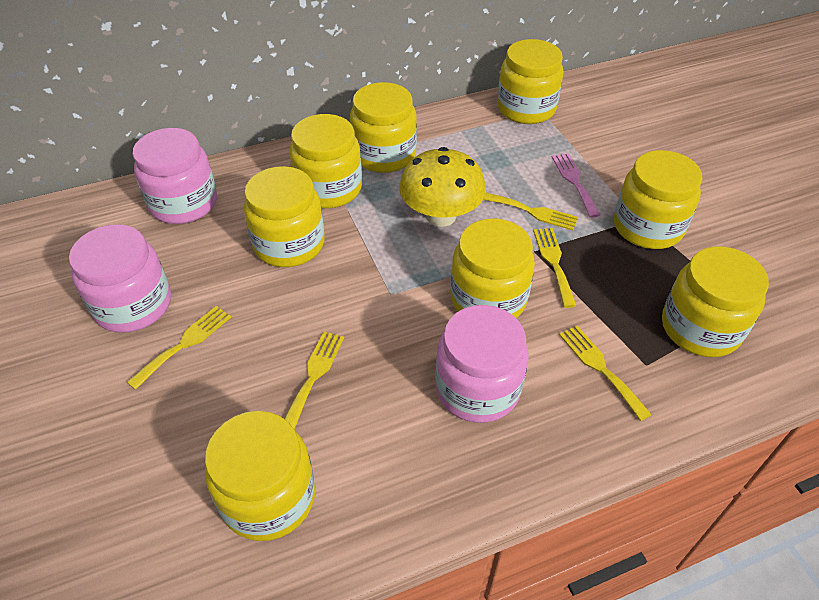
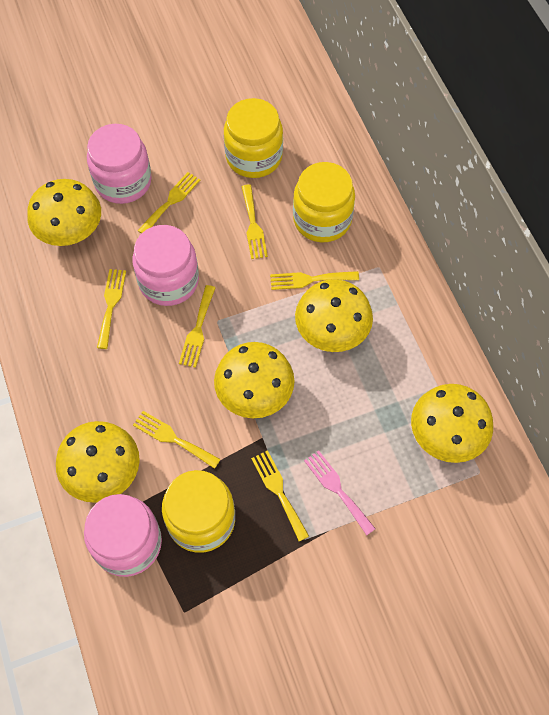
yellow fork: 5 -> 7
yellow jar: 8 -> 3
yellow mushroom: 1 -> 5

